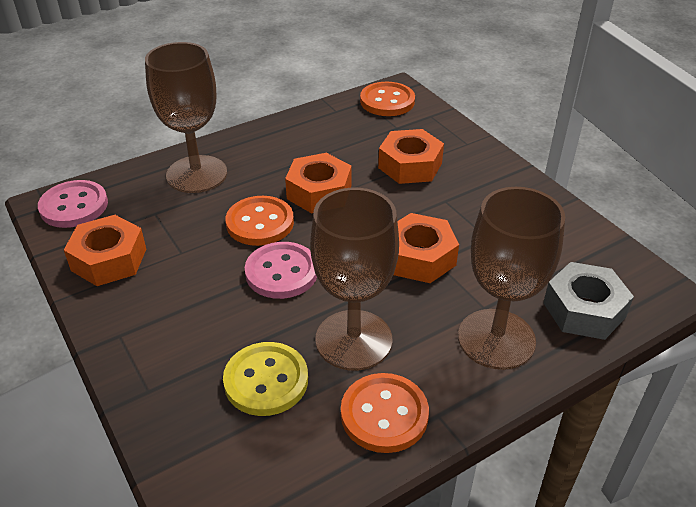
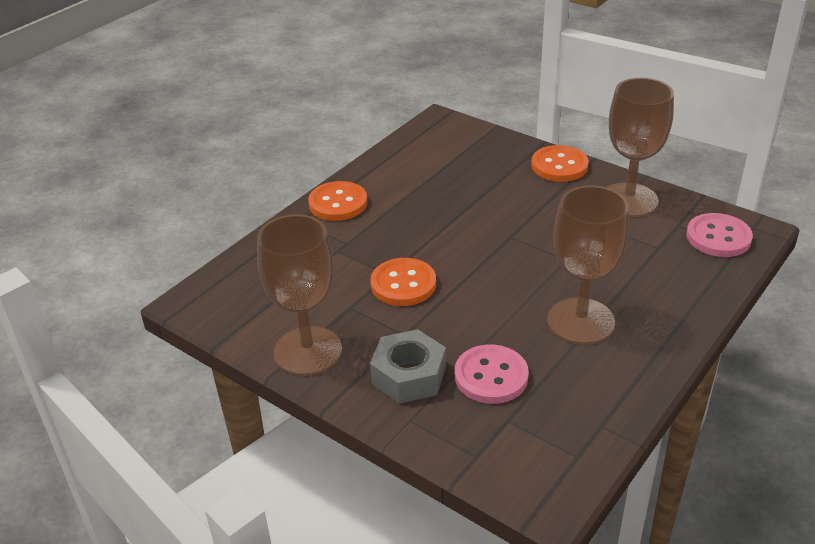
orange nut: 4 -> 0
yellow button: 1 -> 0

